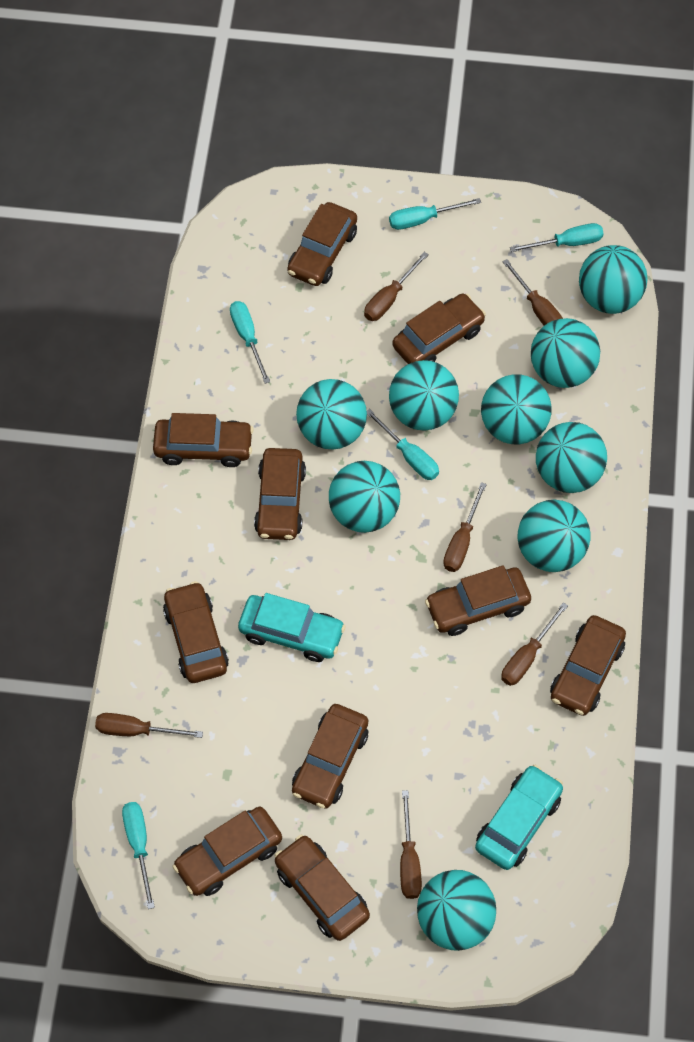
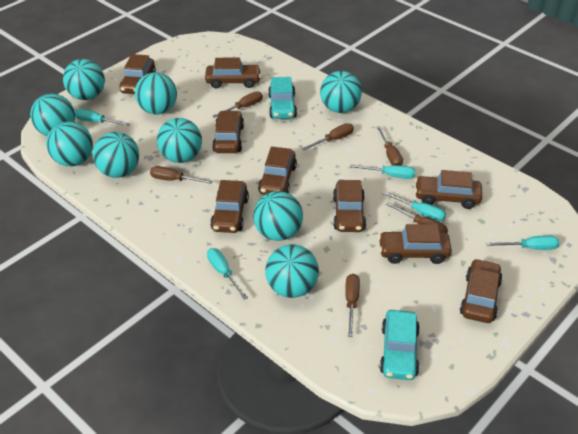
brown car: 10 -> 9

